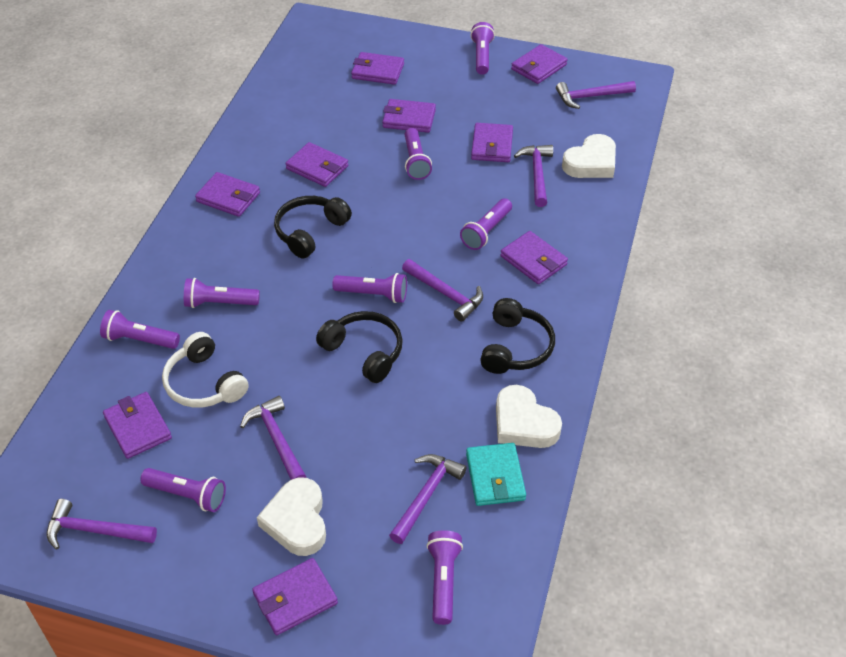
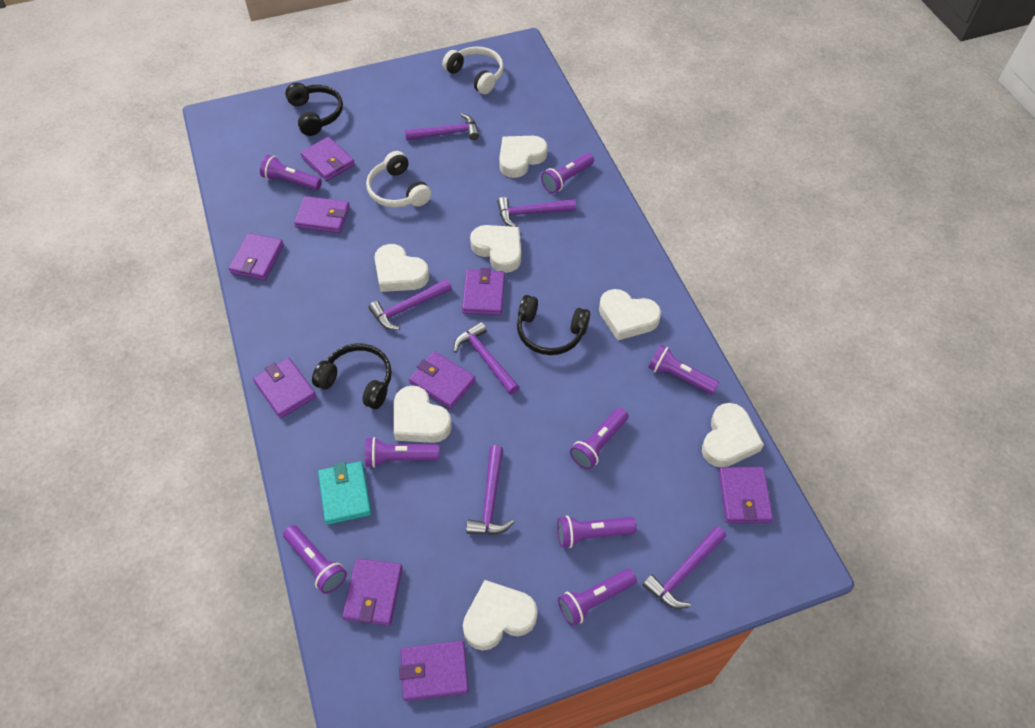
white headphones: 1 -> 2
white heart: 3 -> 7

